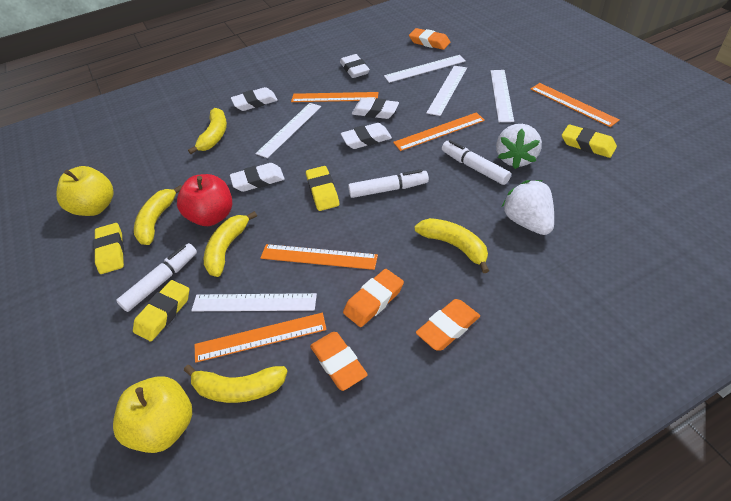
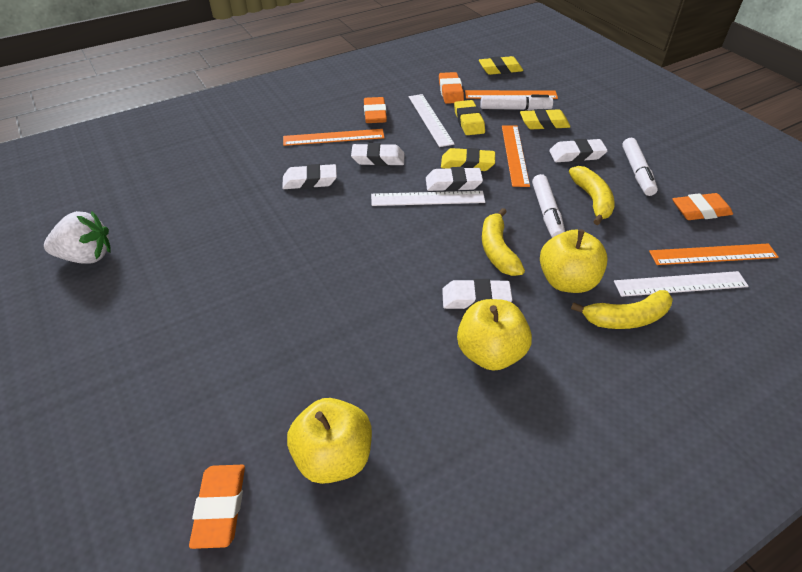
orange ruler: 5 -> 4
red apple: 1 -> 0
white ruler: 5 -> 3
white strawberry: 2 -> 1
yellow apple: 2 -> 3
yellow banana: 5 -> 3

